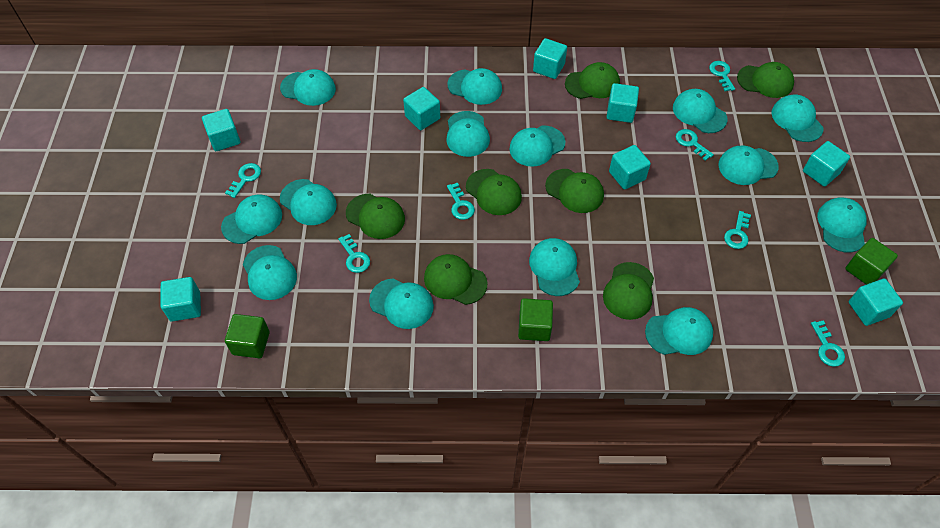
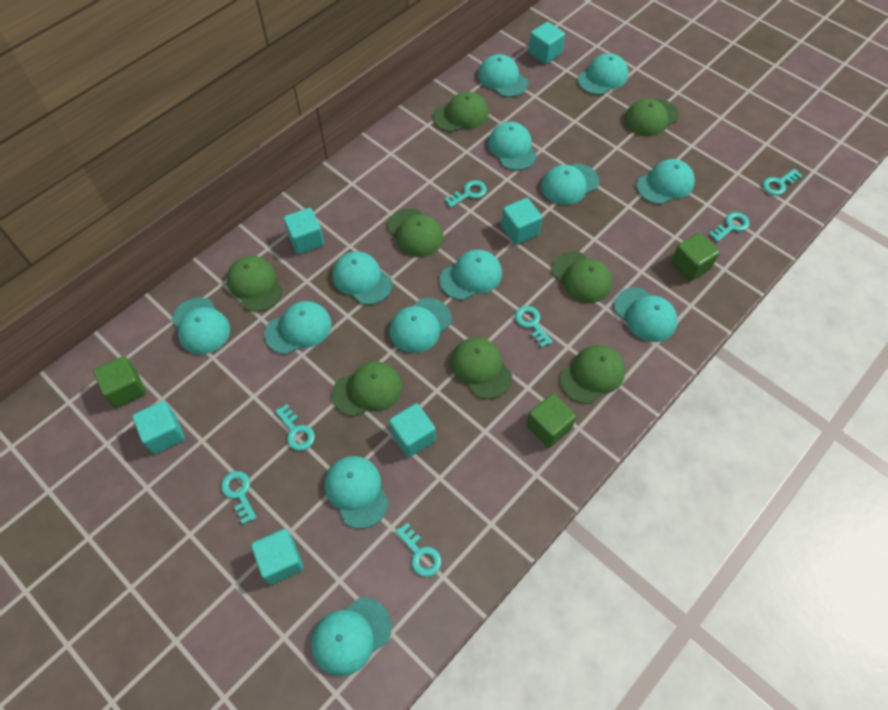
green cap: 7 -> 8
turquoise cap: 14 -> 13
turquoise cube: 8 -> 6

